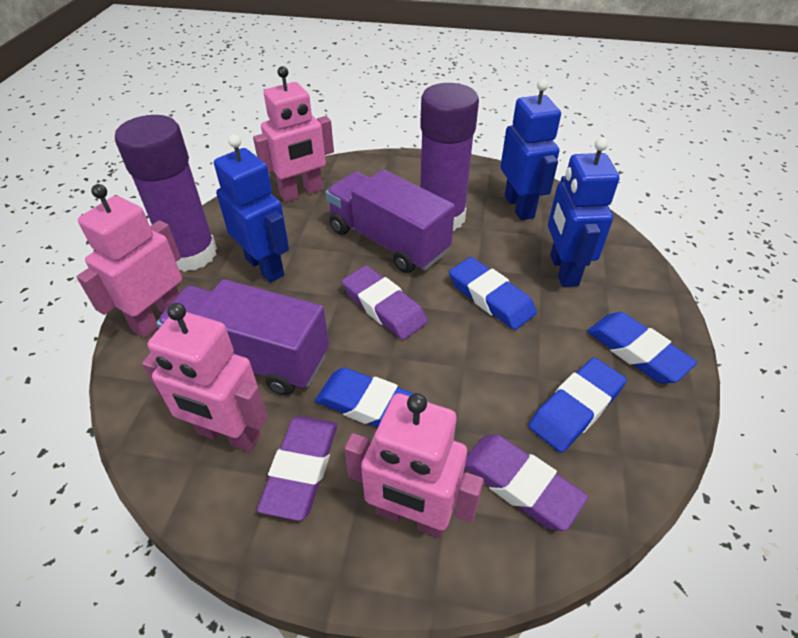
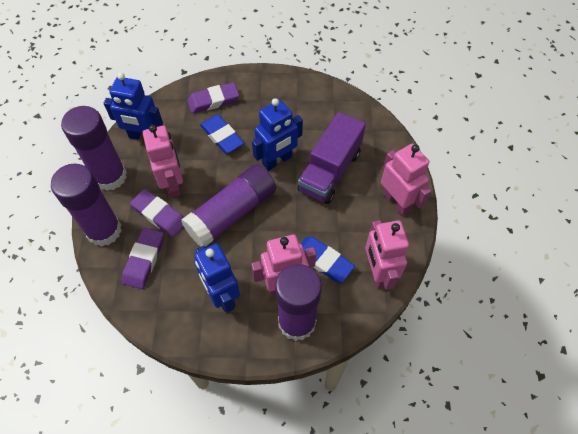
blue eraser: 4 -> 2
purple glue stick: 2 -> 4
purple truck: 2 -> 1

